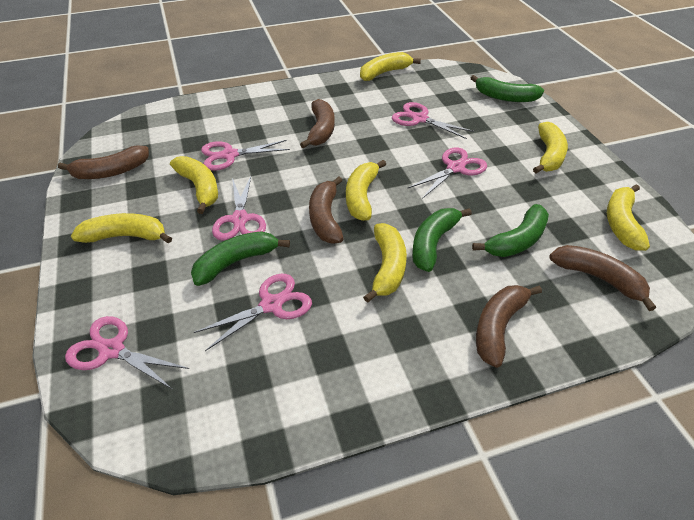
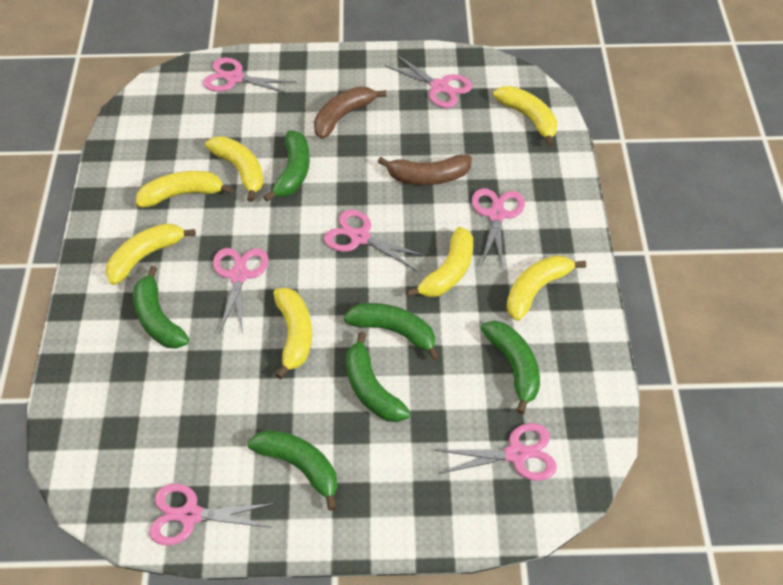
brown banana: 5 -> 2
green banana: 4 -> 6
pink scissors: 6 -> 7

